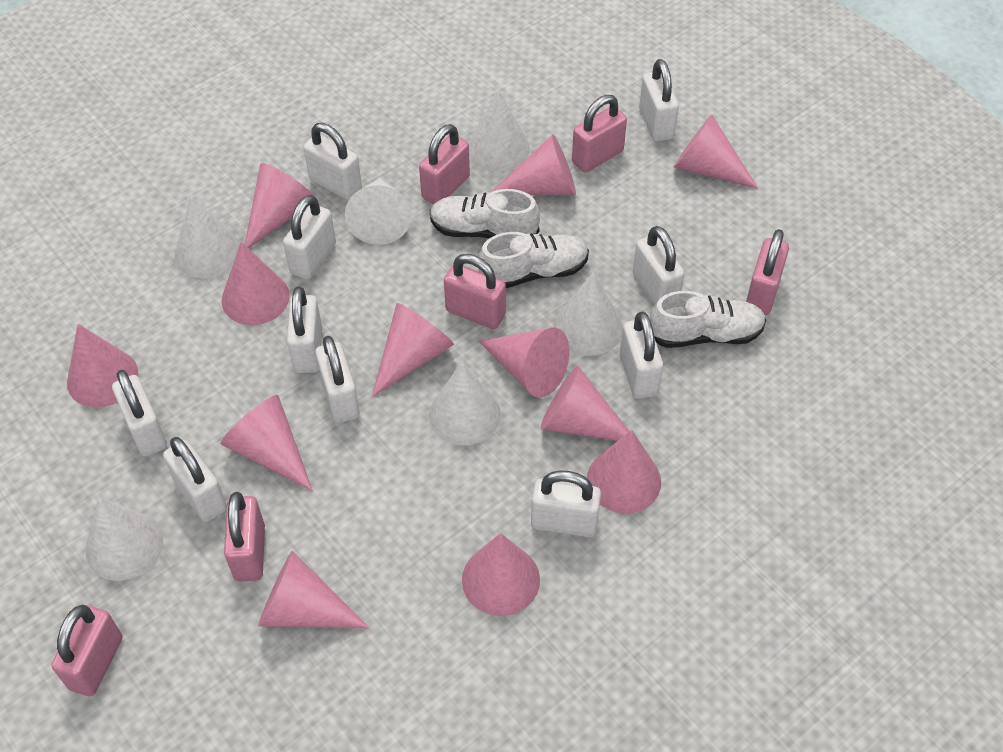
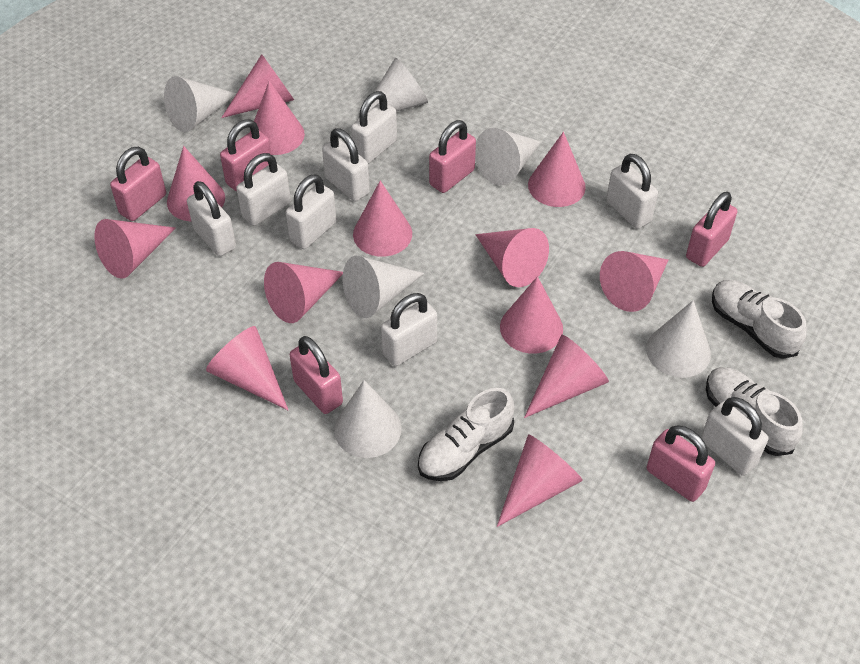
pink cone: 12 -> 13
white padlock: 10 -> 8

